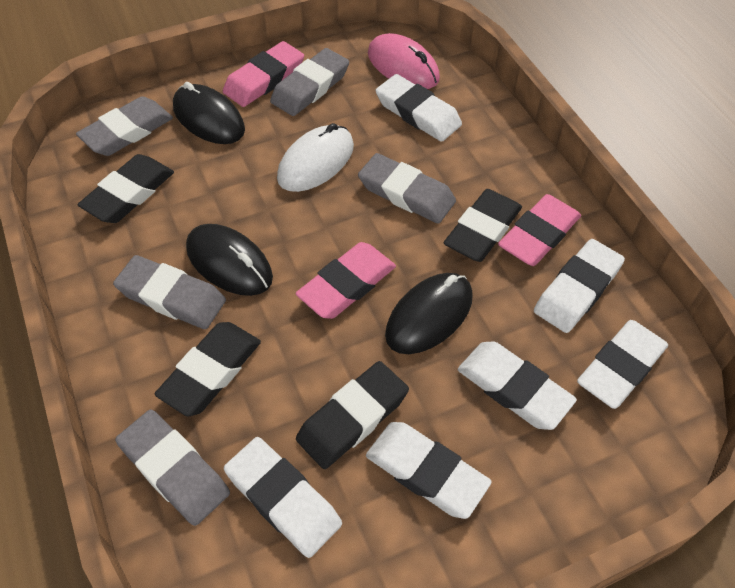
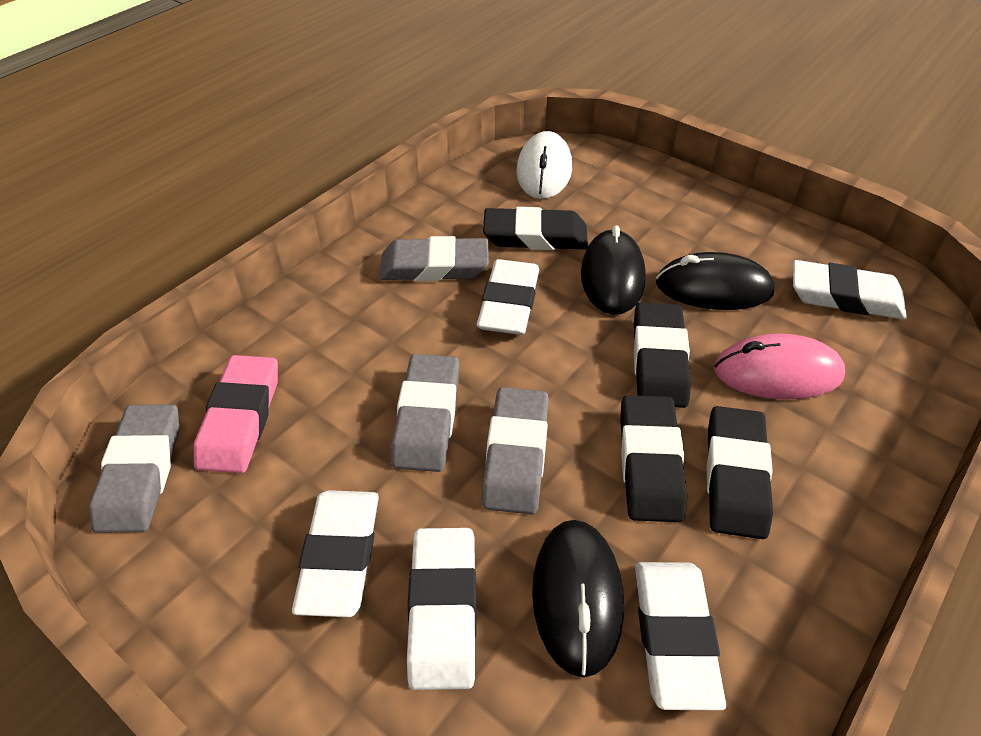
grey eraser: 5 -> 4
pink eraser: 3 -> 1
white eraser: 6 -> 5

